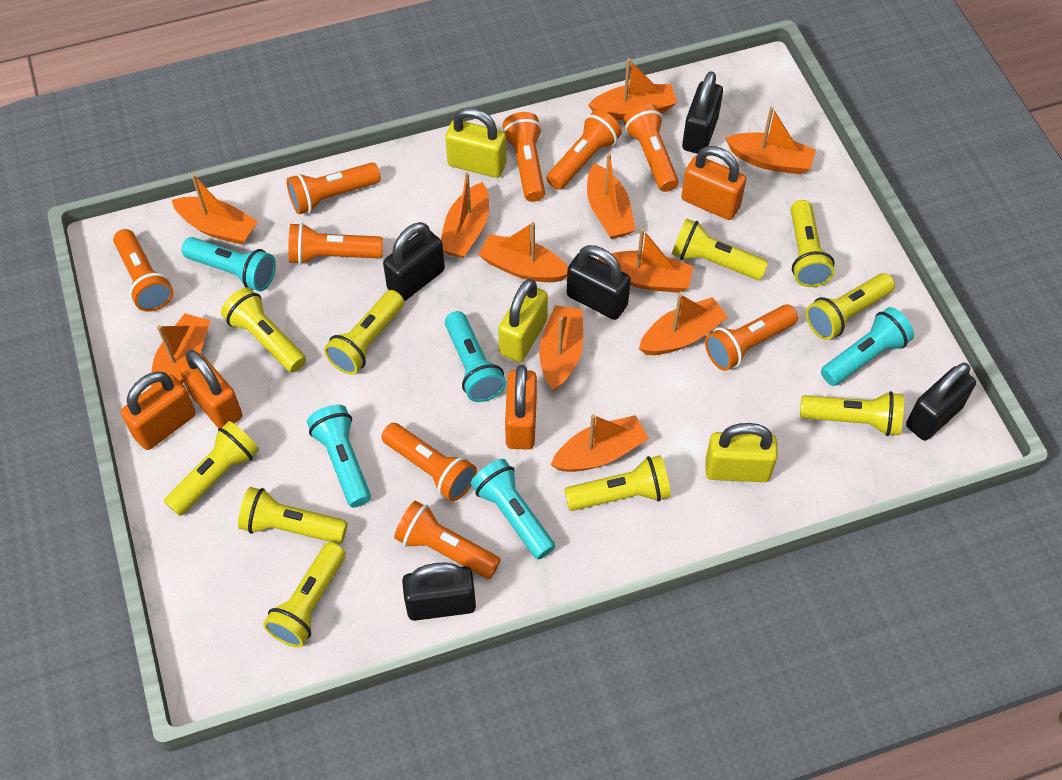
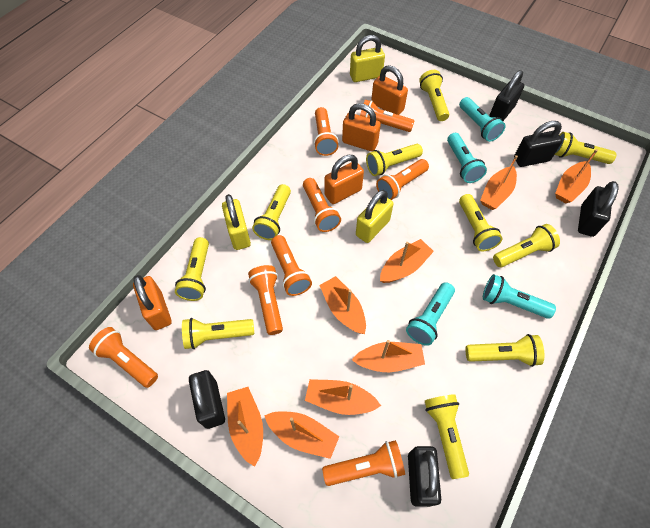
orange boat: 11 -> 8
orange flashlight: 9 -> 8
turquoise flashlight: 5 -> 4

